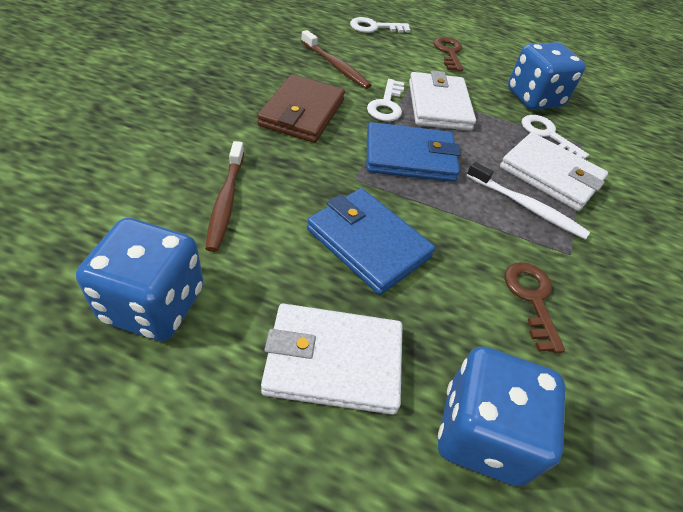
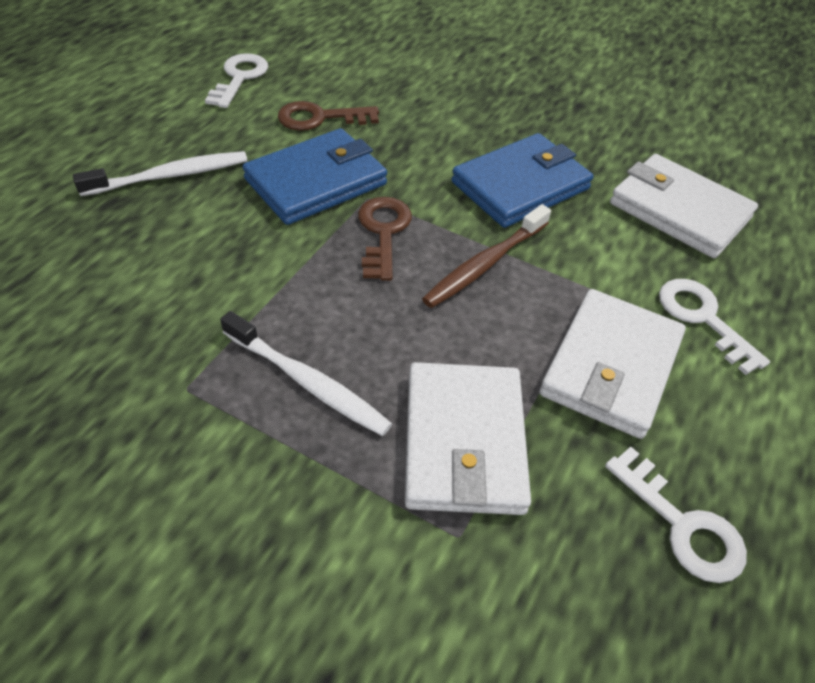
blue dice: 3 -> 0
brown toothbrush: 2 -> 1
brown wallet: 1 -> 0
white toothbrush: 1 -> 2

